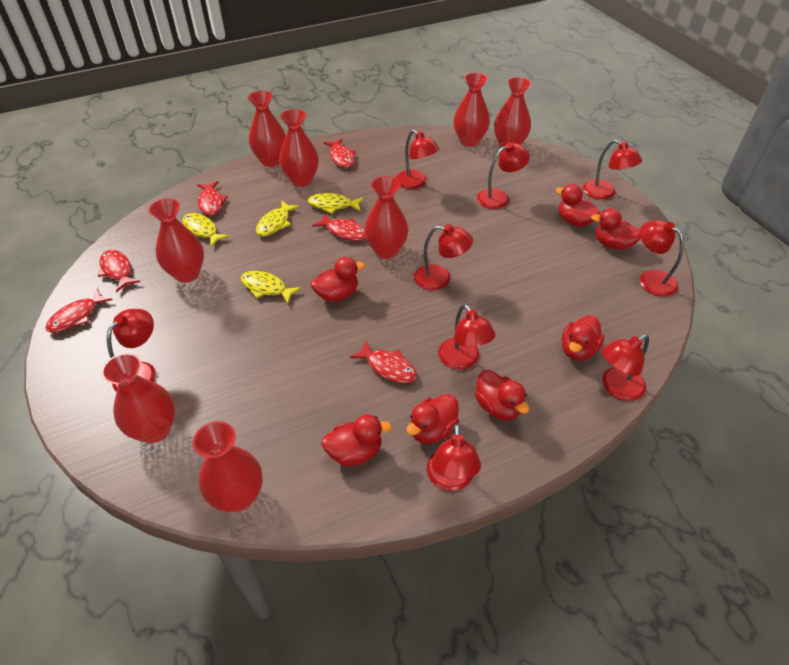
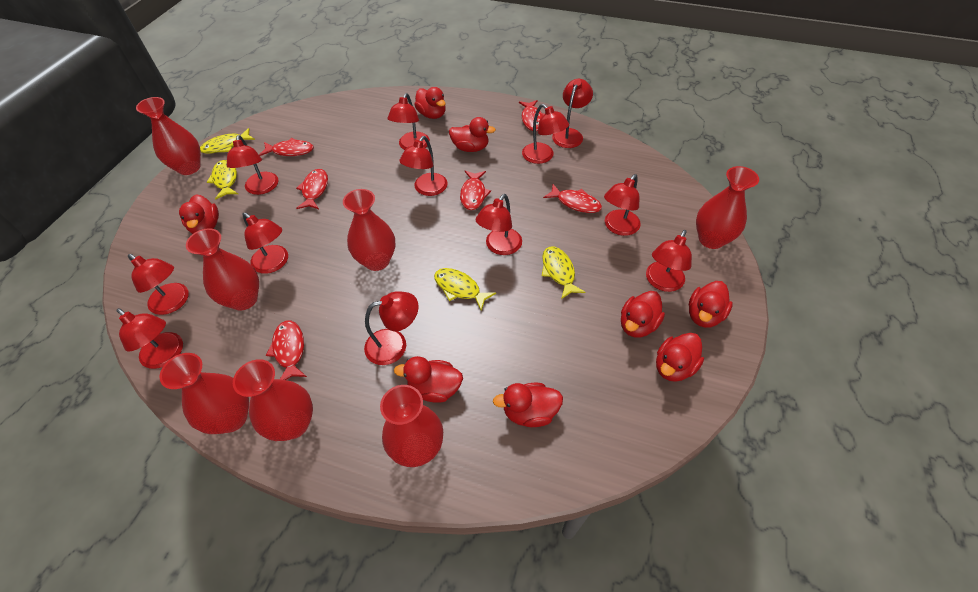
red duck: 7 -> 8
red lamp: 9 -> 12
red vase: 8 -> 7

